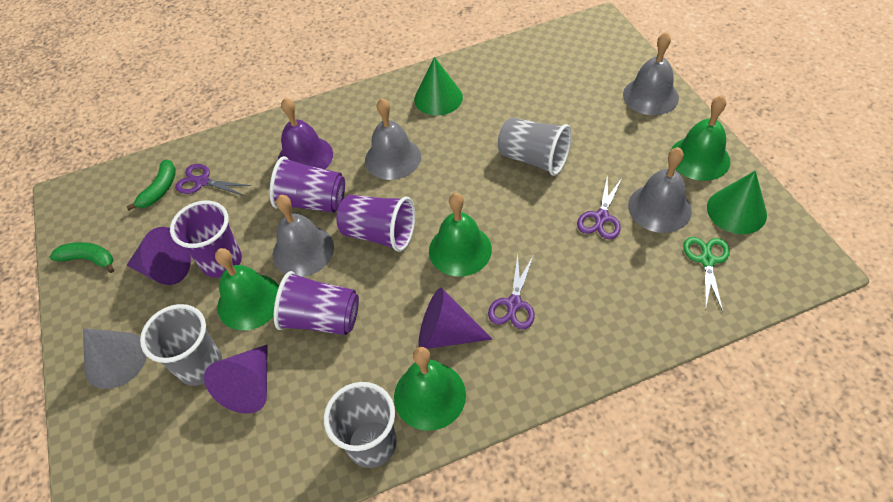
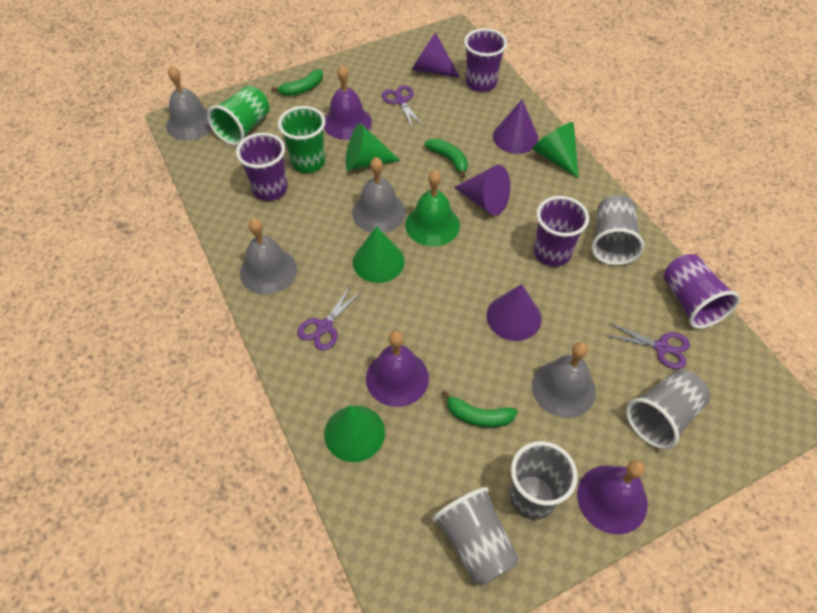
green banana: 2 -> 3
green bell: 4 -> 1
green cone: 2 -> 4
green cup: 0 -> 2
green scissors: 1 -> 0
grey cone: 1 -> 0
grey cup: 3 -> 4
purple bell: 1 -> 3
purple cone: 3 -> 4

